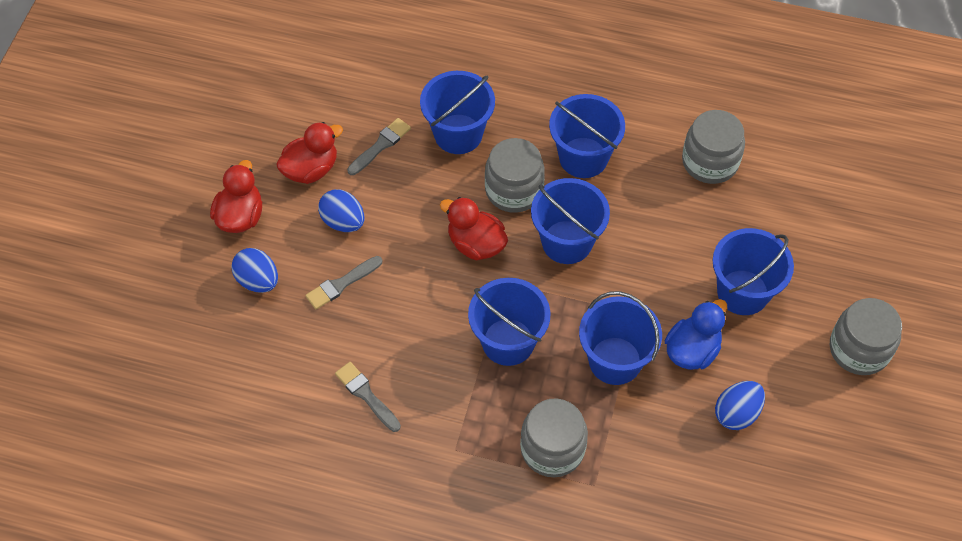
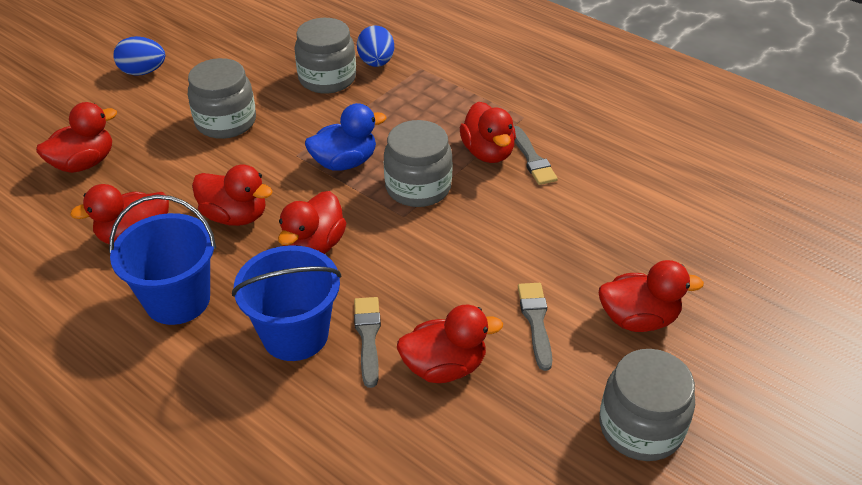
blue bucket: 6 -> 2
blue egg: 3 -> 2
red duck: 3 -> 7

